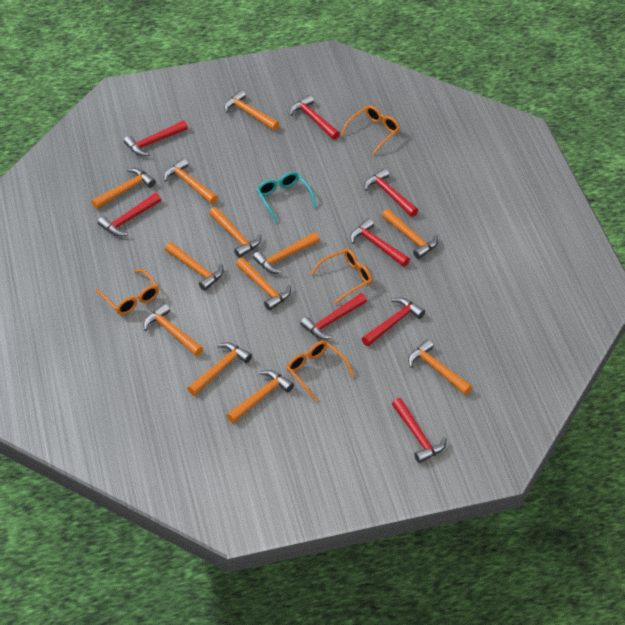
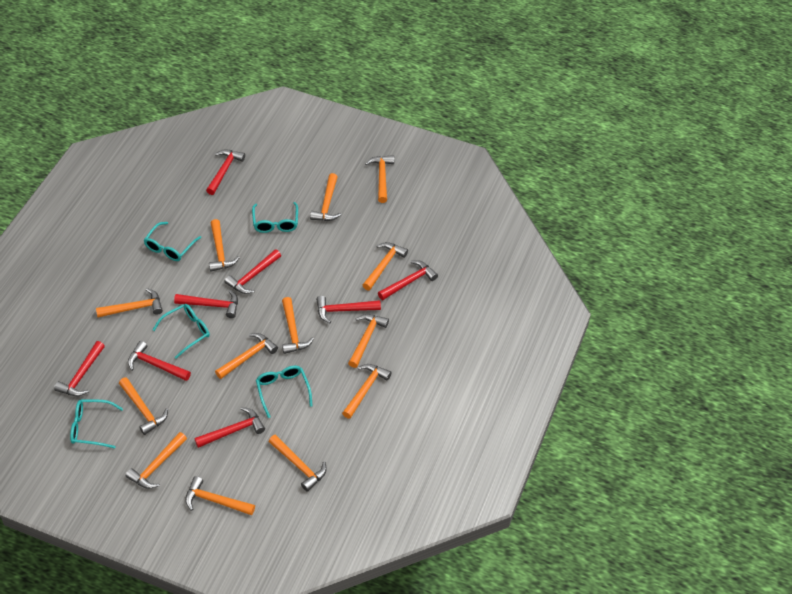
orange glasses: 4 -> 0
orange hammer: 12 -> 13
turquoise glasses: 1 -> 5

